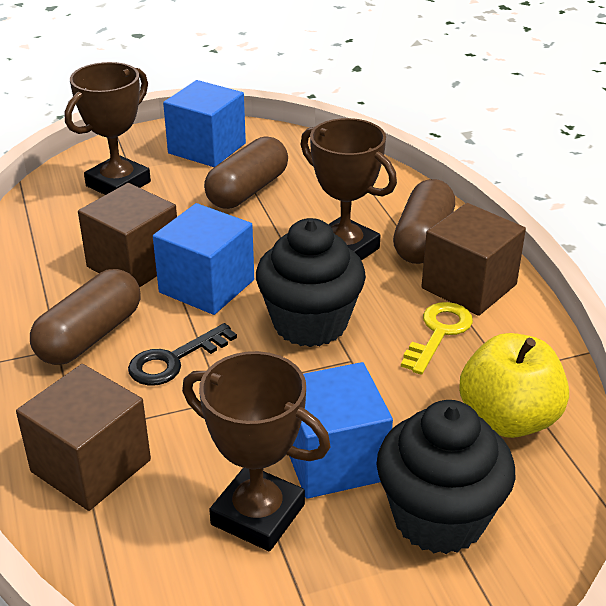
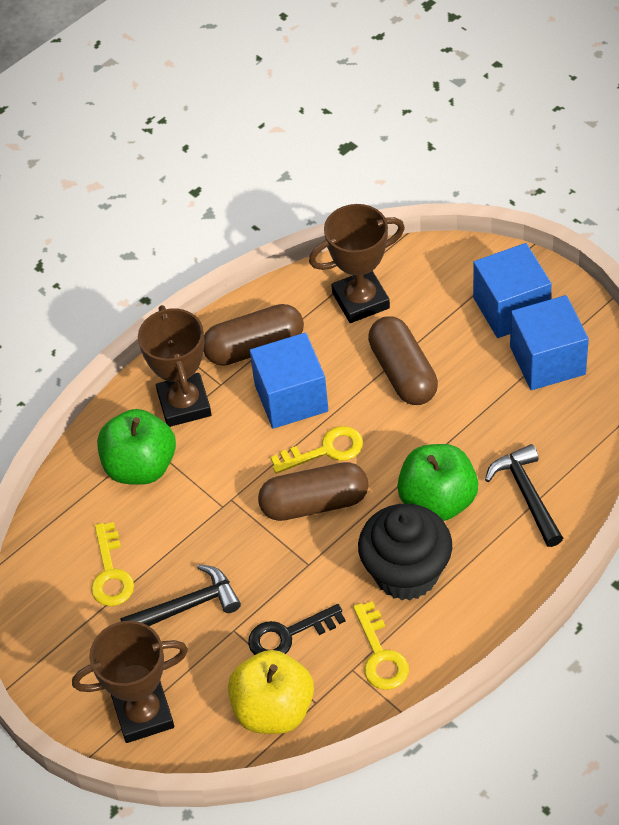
black cupcake: 2 -> 1
black hammer: 0 -> 2
brown cube: 3 -> 0
green apple: 0 -> 2
yellow key: 1 -> 3

